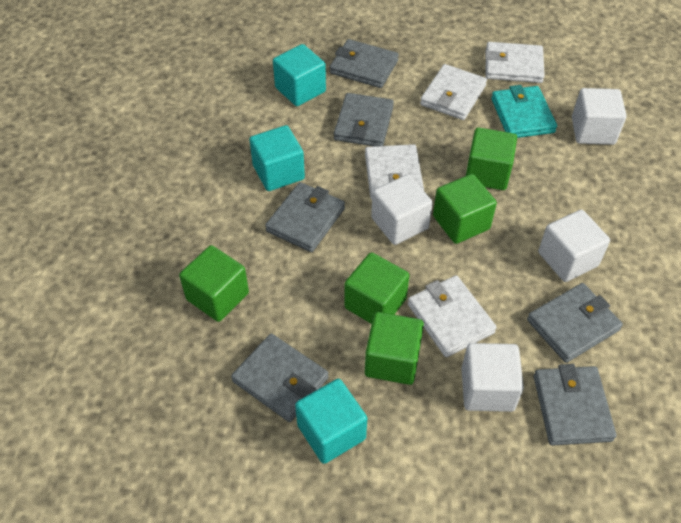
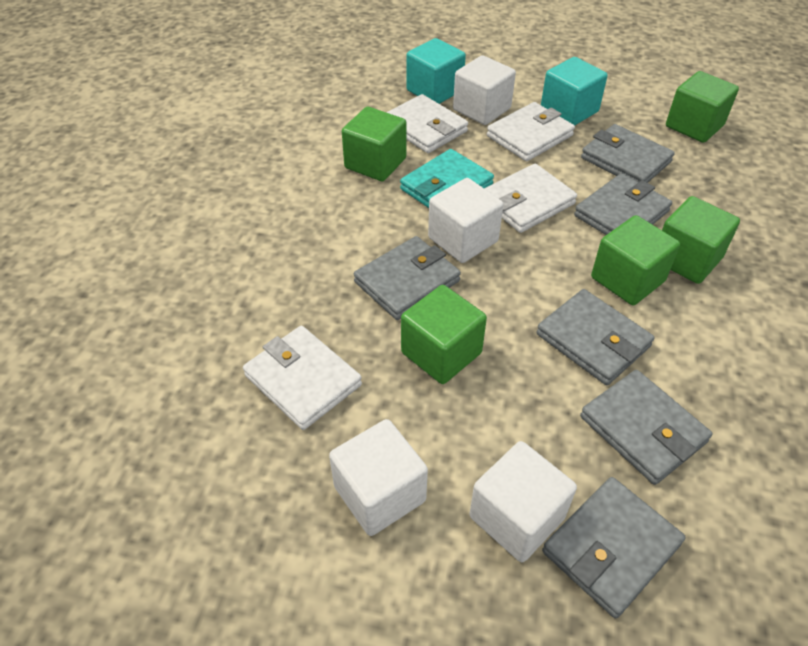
turquoise cube: 3 -> 2

